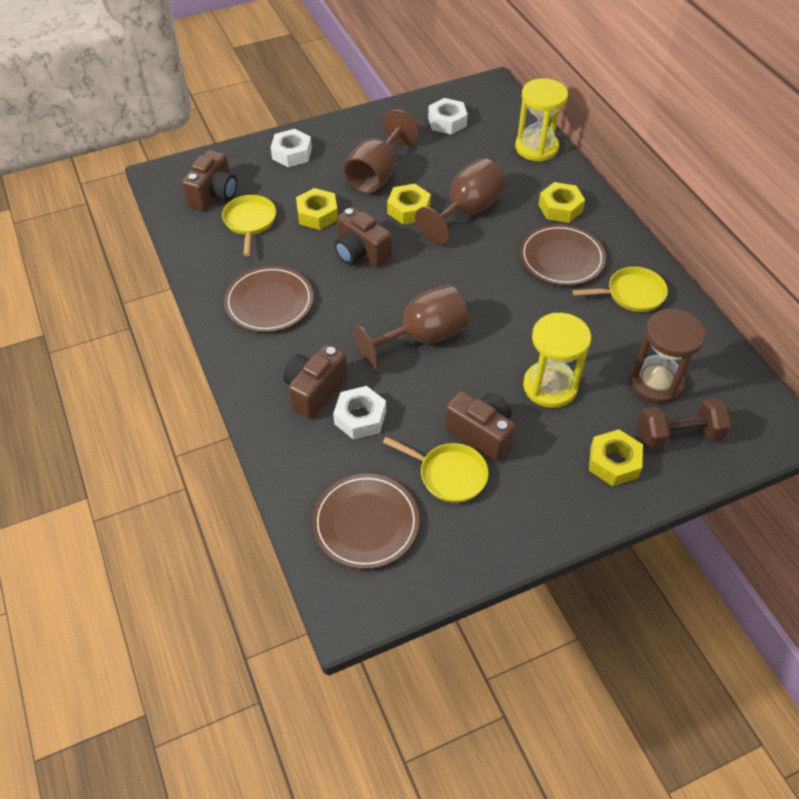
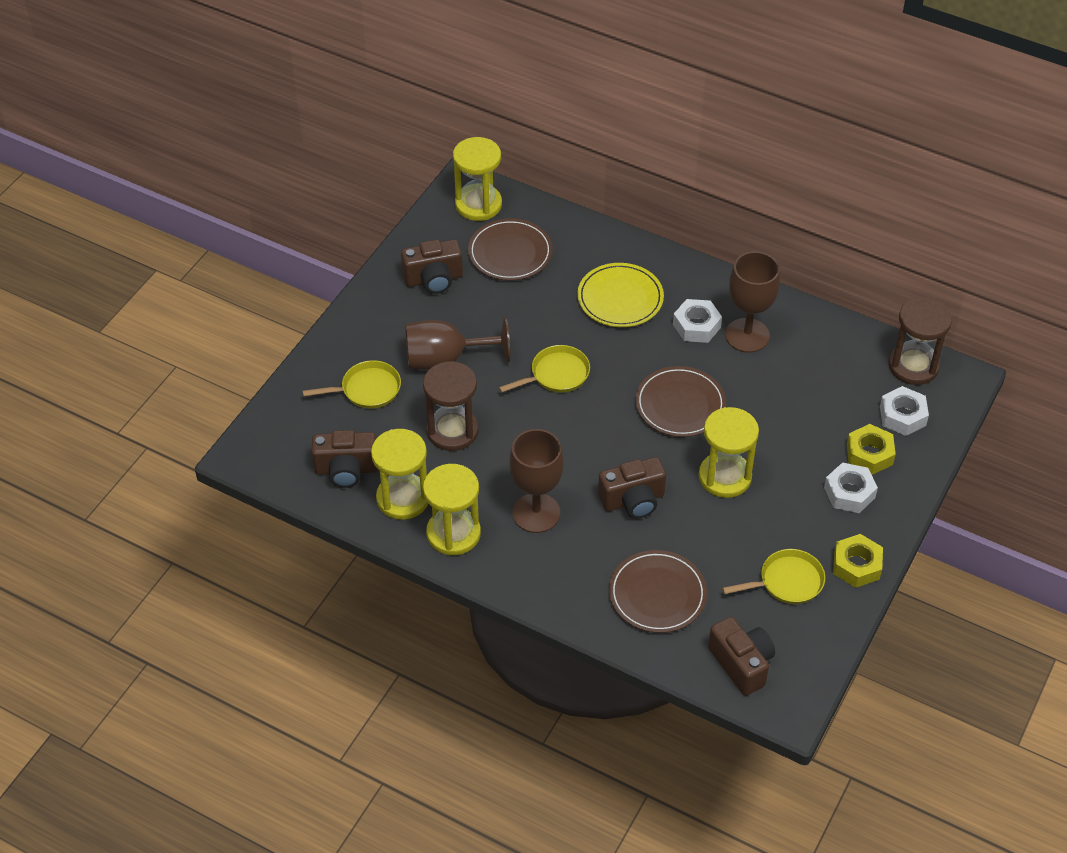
brown dumbbell: 1 -> 0
brown hourglass: 1 -> 2
yellow hourglass: 2 -> 4
yellow nut: 4 -> 2
yellow plate: 0 -> 1

